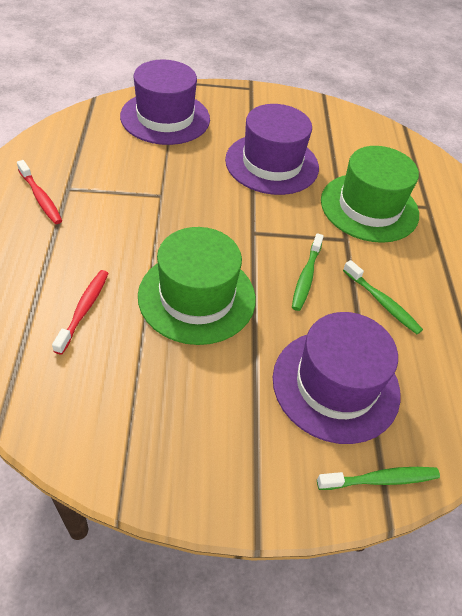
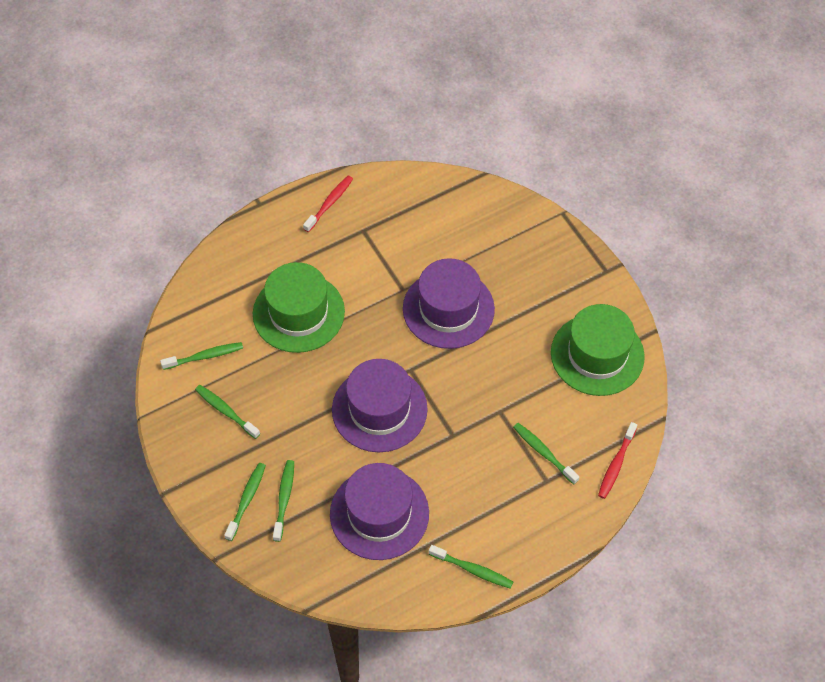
green toothbrush: 3 -> 6

